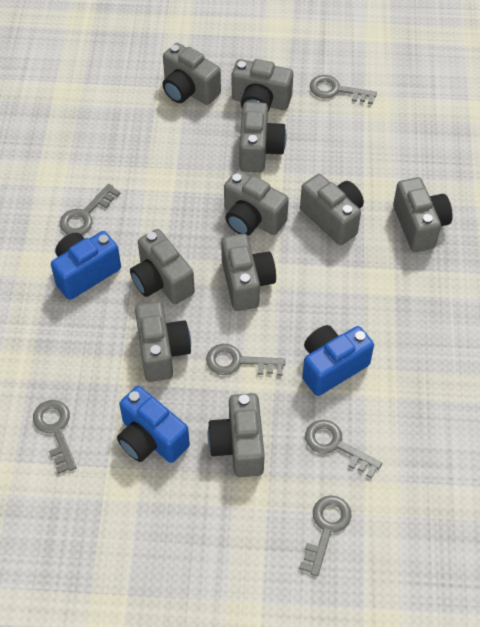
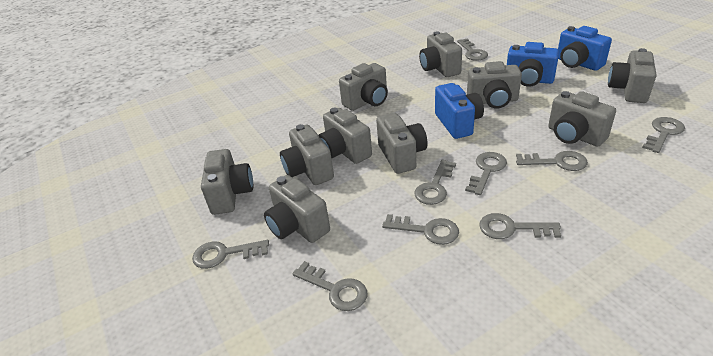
grey key: 6 -> 9

